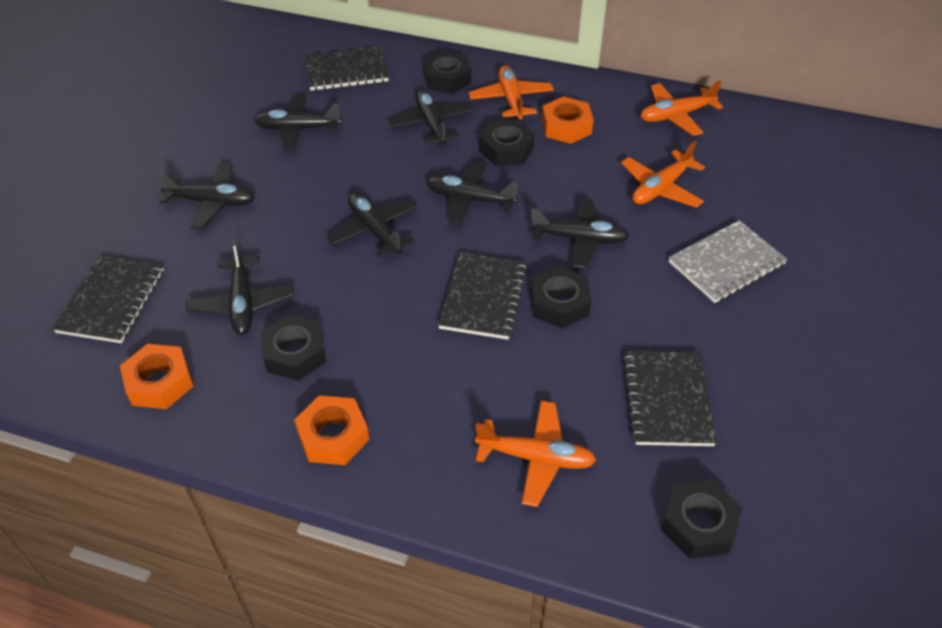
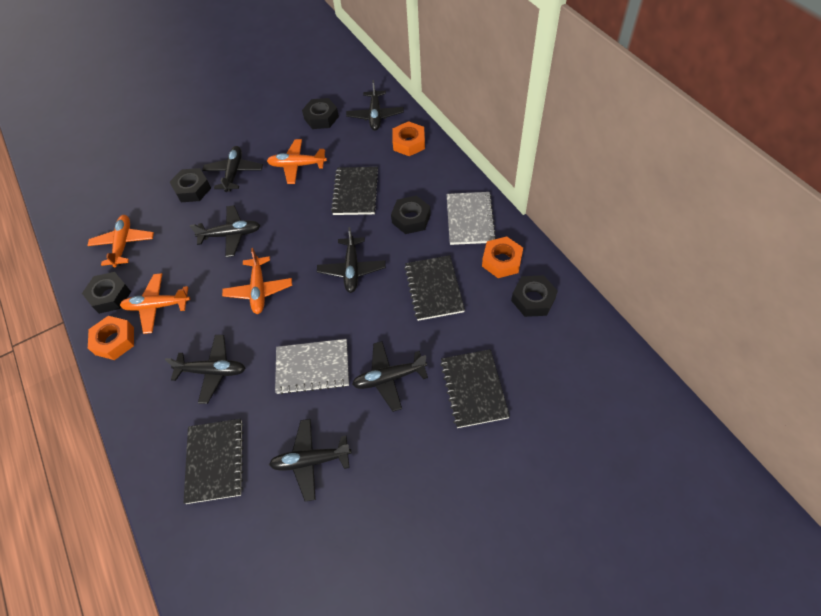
grey notebook: 1 -> 2

